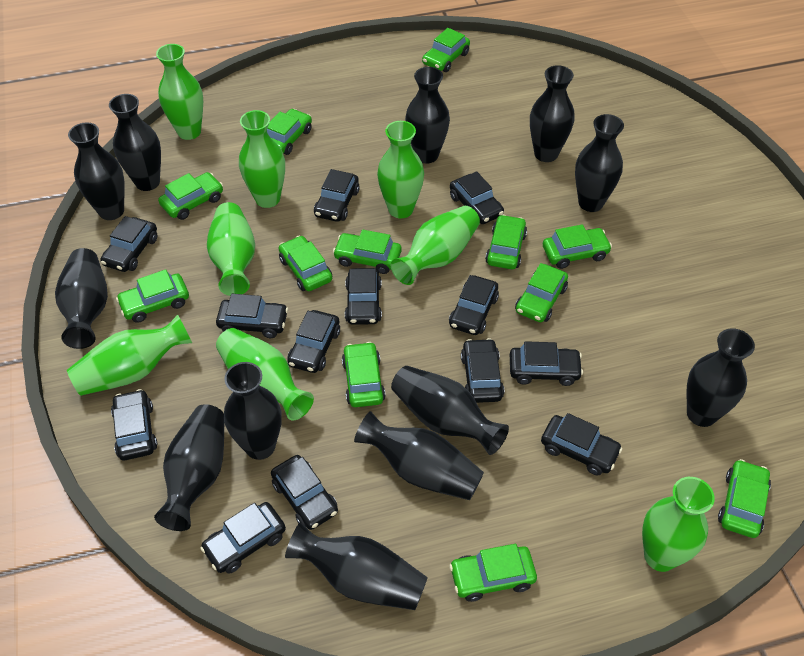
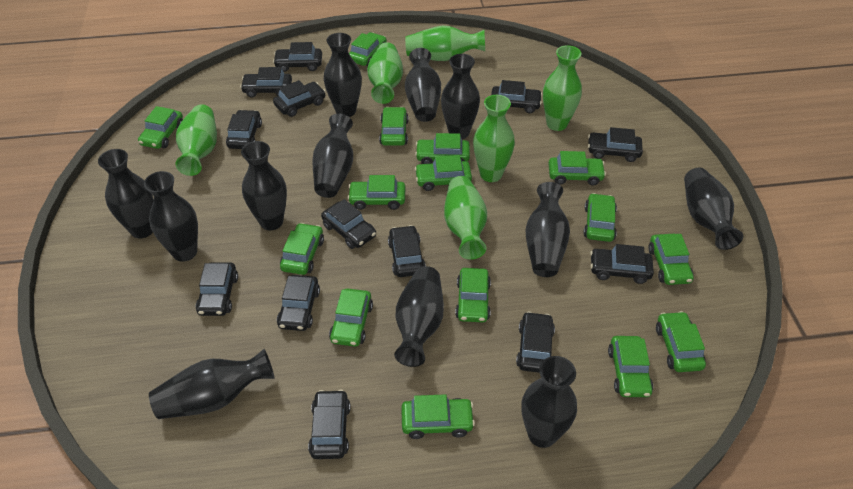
green car: 12 -> 15
green vase: 8 -> 6

